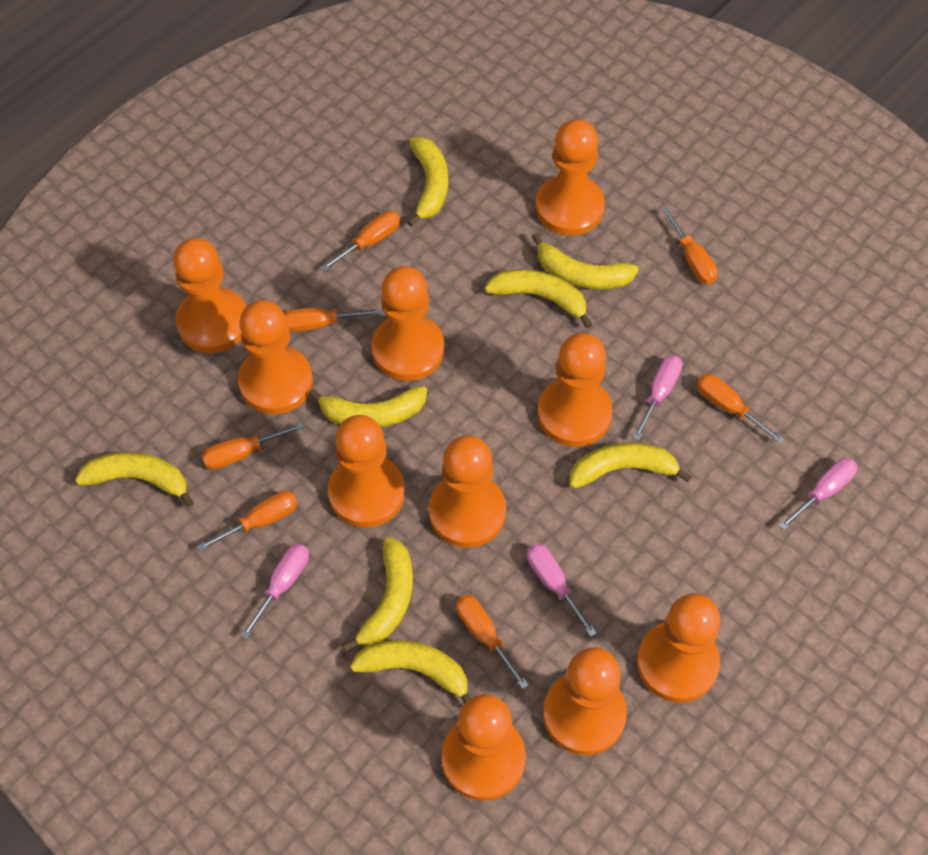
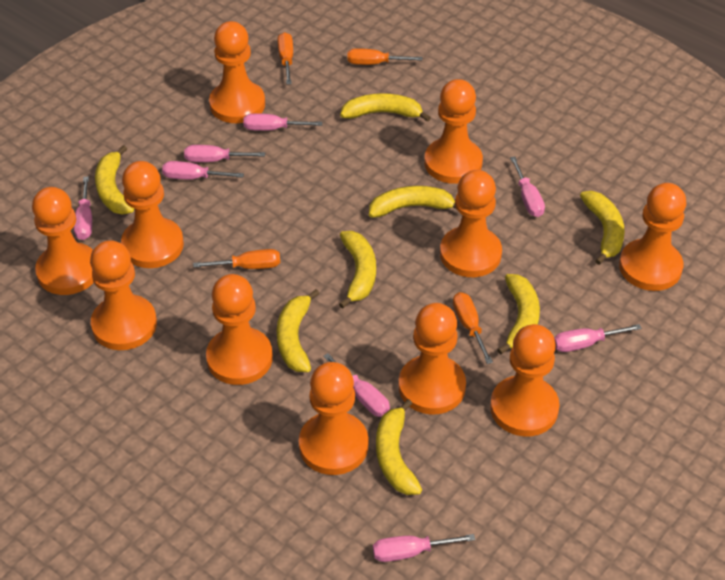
orange pawn: 10 -> 11
orange screwdriver: 7 -> 4
pink screwdriver: 4 -> 8

